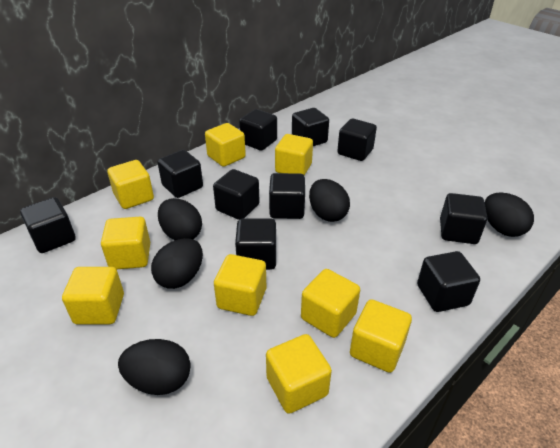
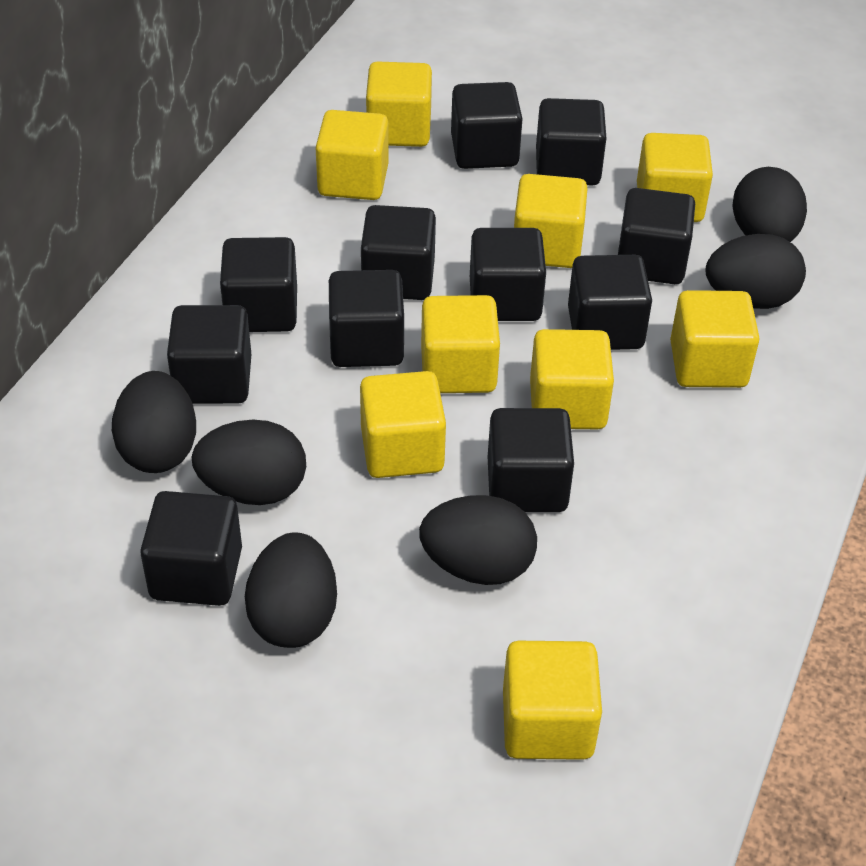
black cube: 10 -> 11
black egg: 5 -> 6

